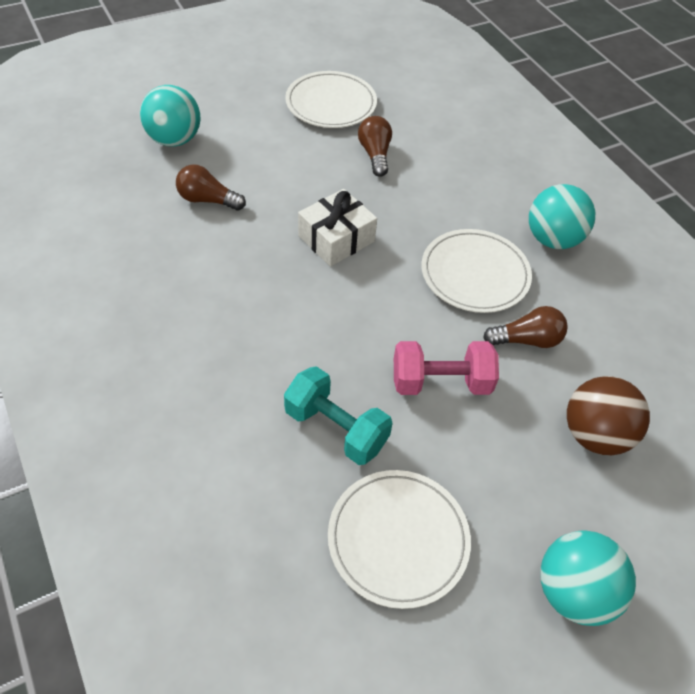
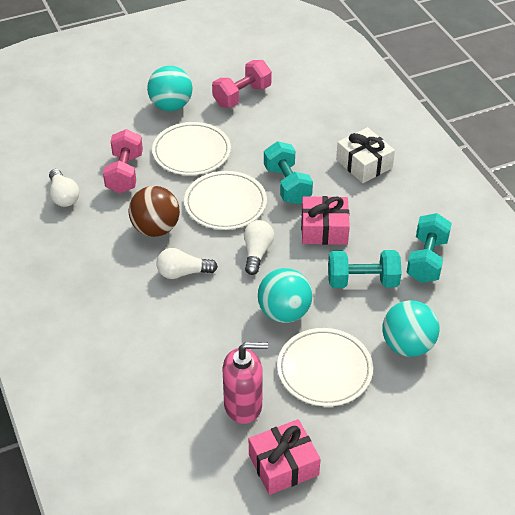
brown light bulb: 3 -> 0
pink dumbbell: 1 -> 2
pink gift: 0 -> 2
pink soap dispenser: 0 -> 1
turquoise dumbbell: 1 -> 3
white light bulb: 0 -> 3

